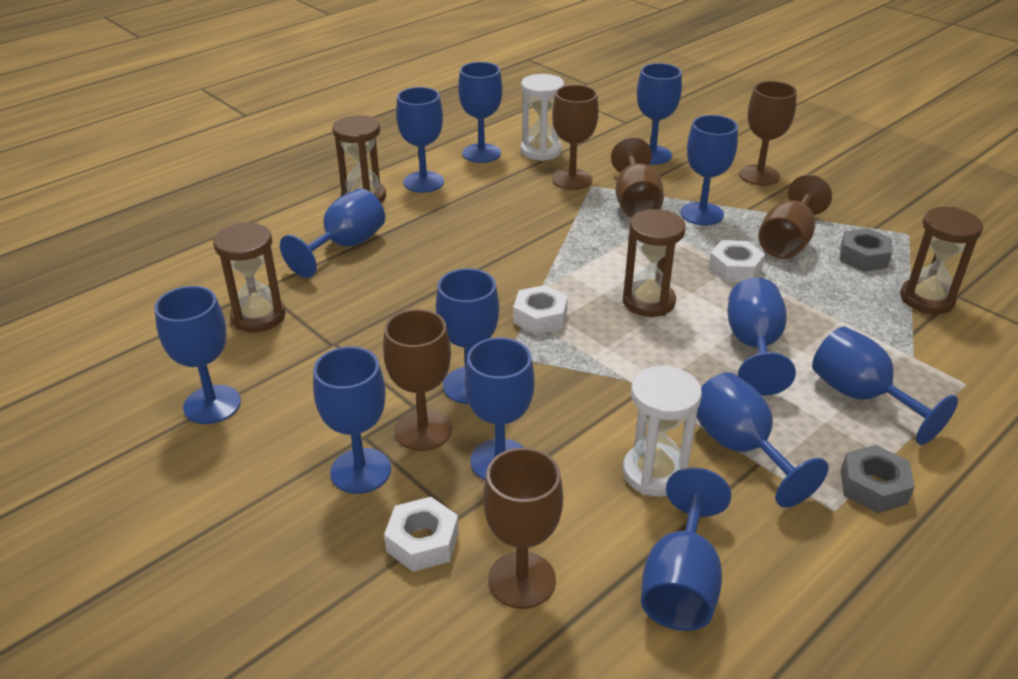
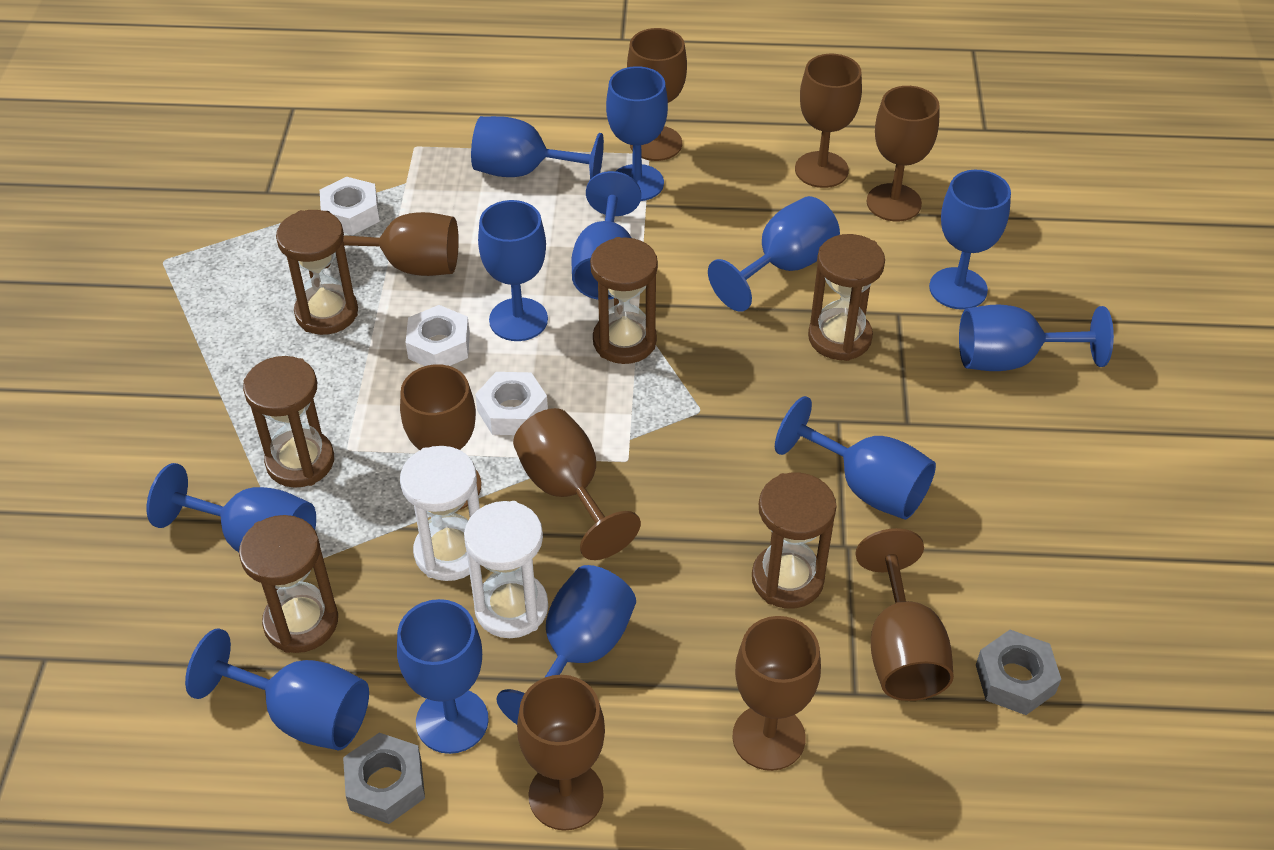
blue goblet: 13 -> 12
brown goblet: 6 -> 9
brown hourglass: 4 -> 6

